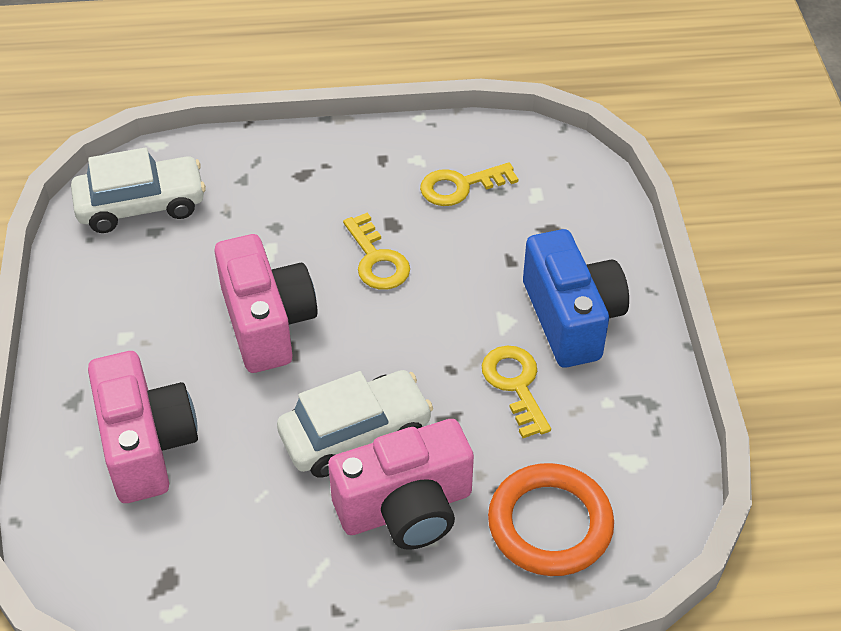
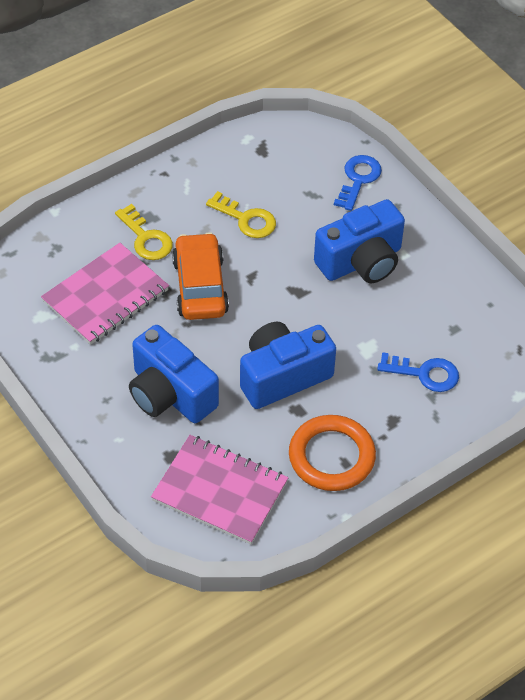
blue camera: 1 -> 3
blue key: 0 -> 2
orange car: 0 -> 1
pink camera: 3 -> 0
pink notebook: 0 -> 2
white car: 2 -> 0
yellow key: 3 -> 2

